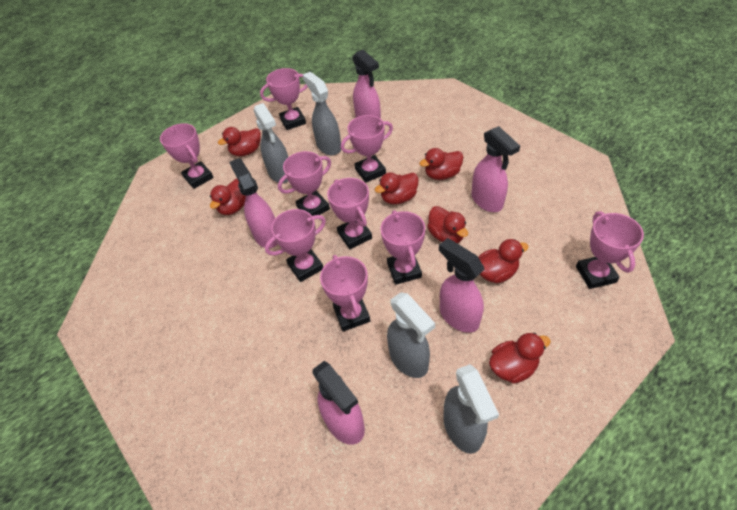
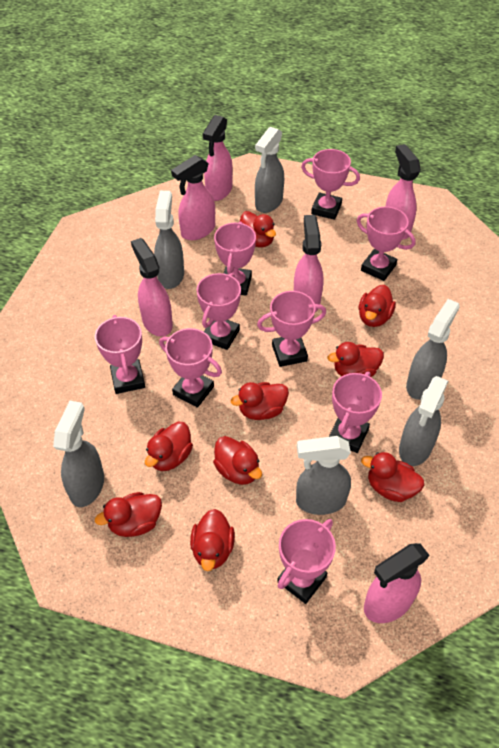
grey spray bottle: 4 -> 6
pink spray bottle: 5 -> 6
red duck: 7 -> 9

